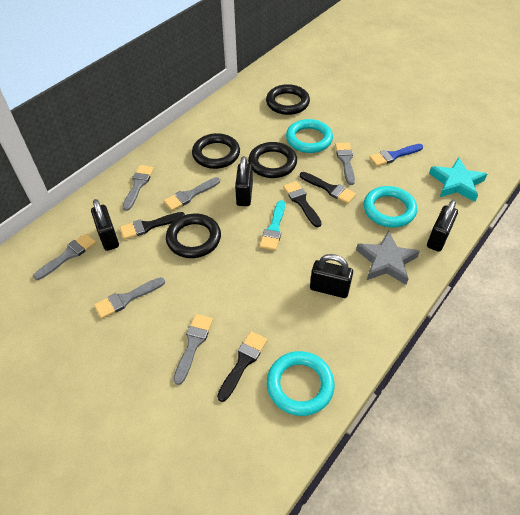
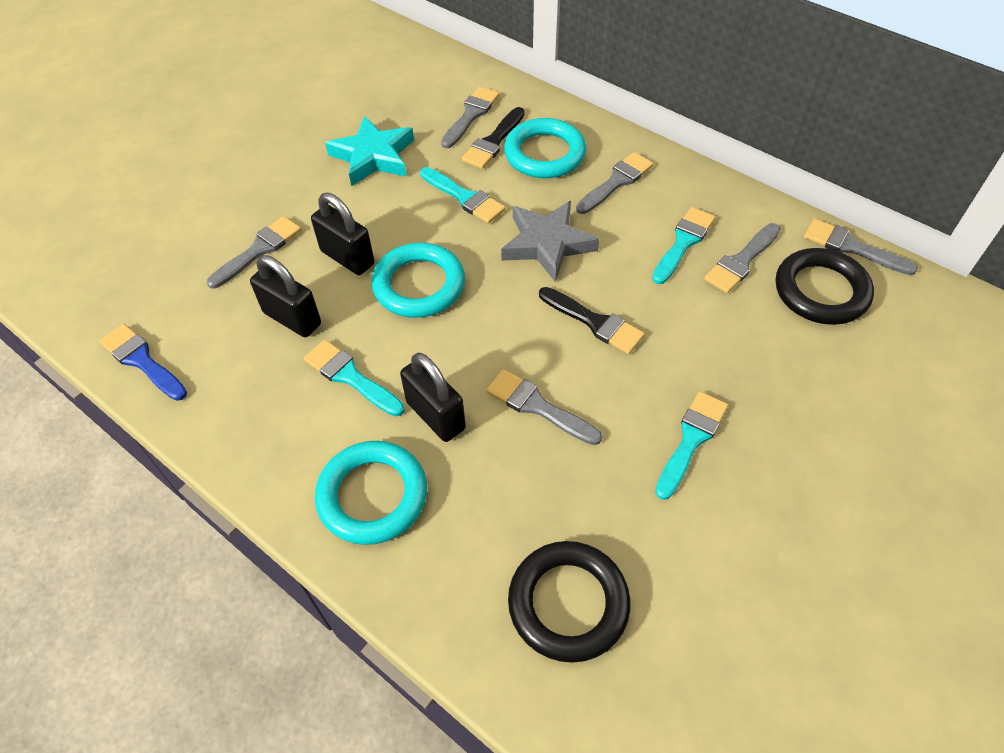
black brush: 4 -> 2
black padlock: 4 -> 3
black ring: 4 -> 2
turquoise brush: 1 -> 4

